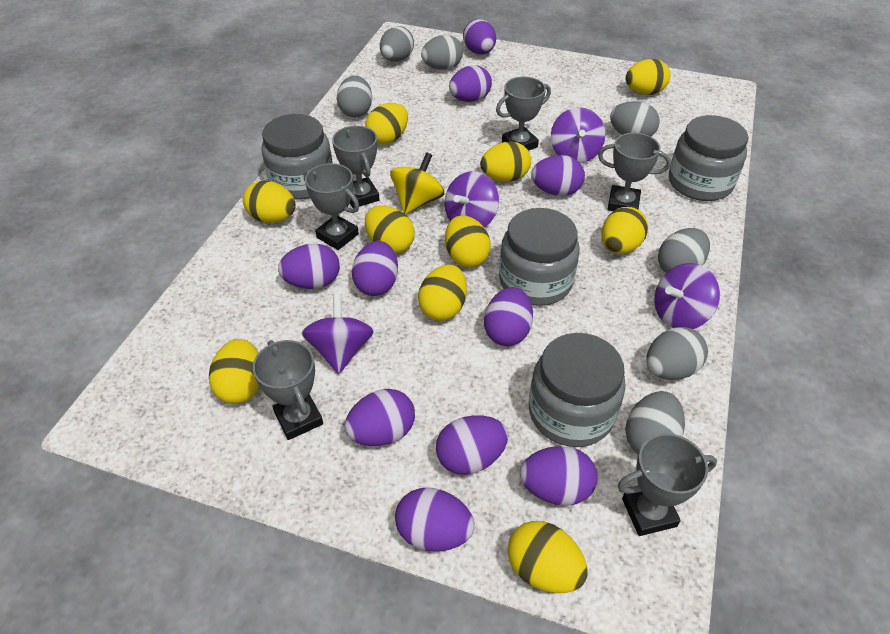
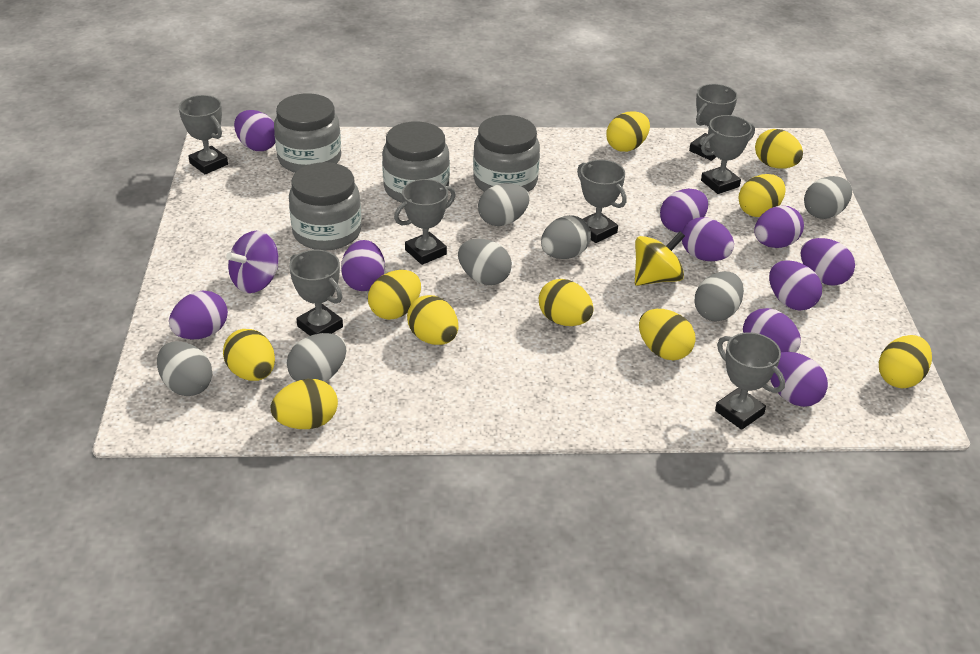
grey trophy: 6 -> 7
purple spinning top: 4 -> 1

